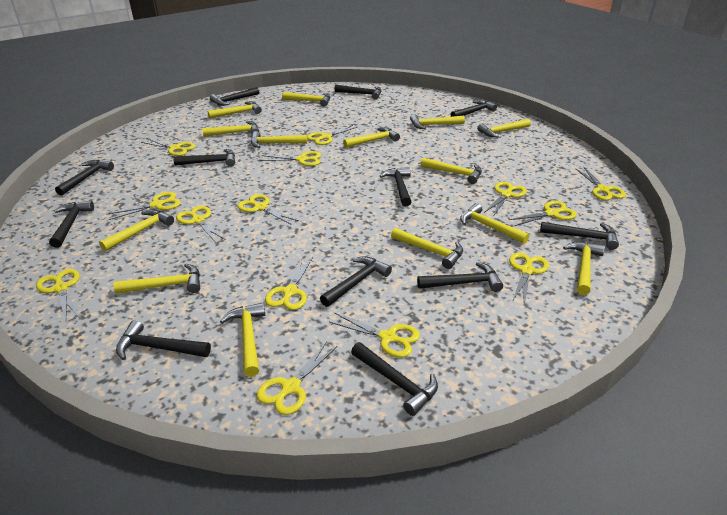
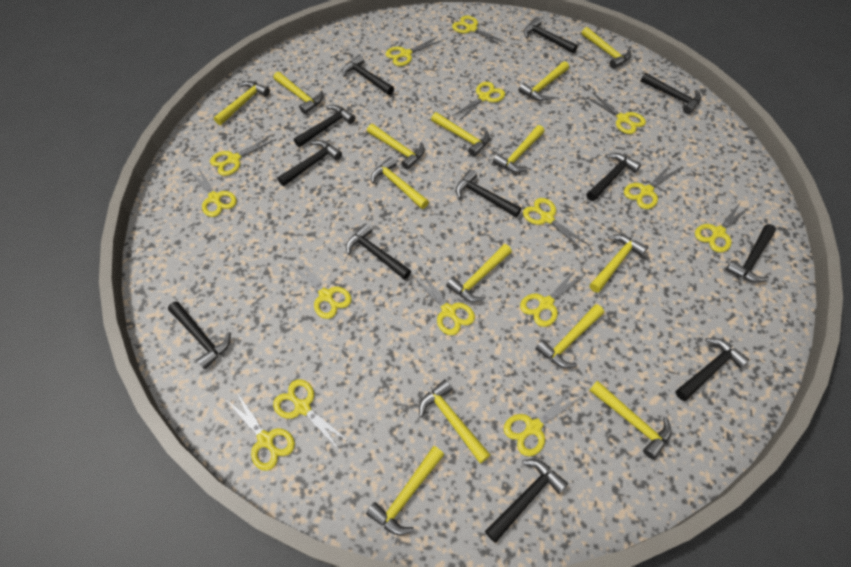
yellow scissors: 14 -> 15

